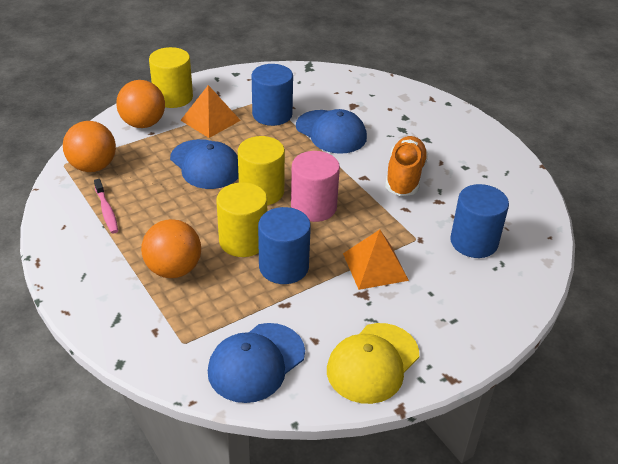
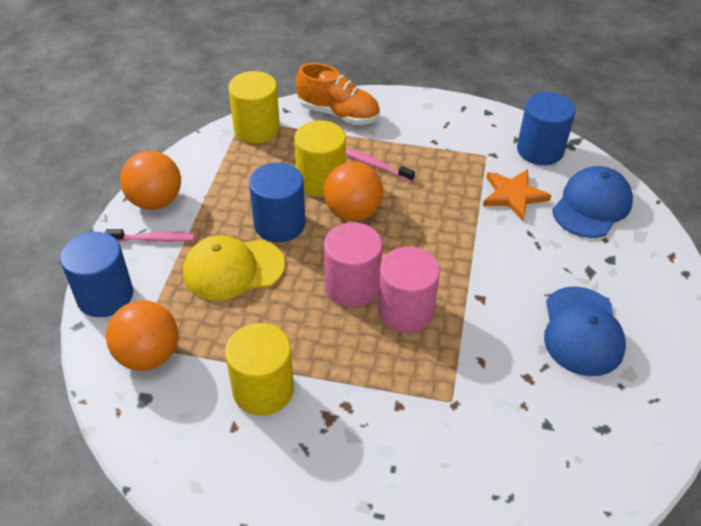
blue cap: 3 -> 2
orange pyramid: 2 -> 0
orange star: 0 -> 1
pink cylinder: 1 -> 2
pink toothbrush: 1 -> 2

